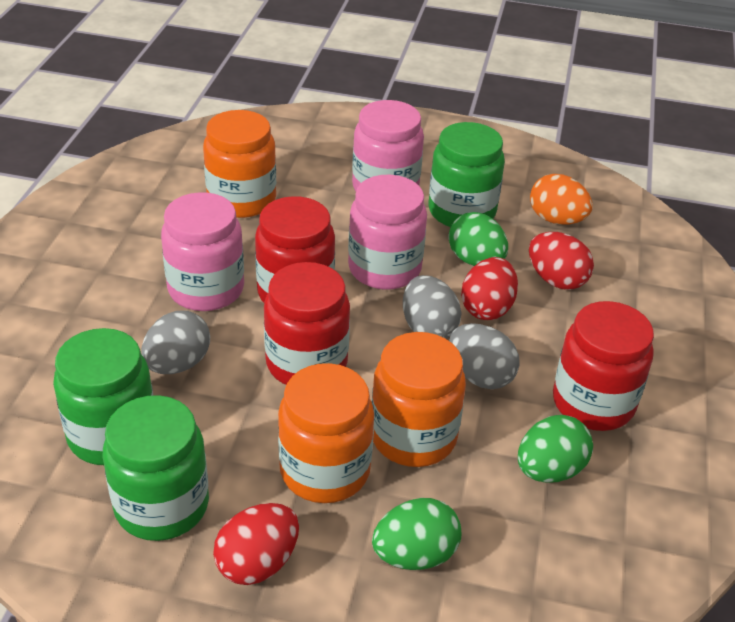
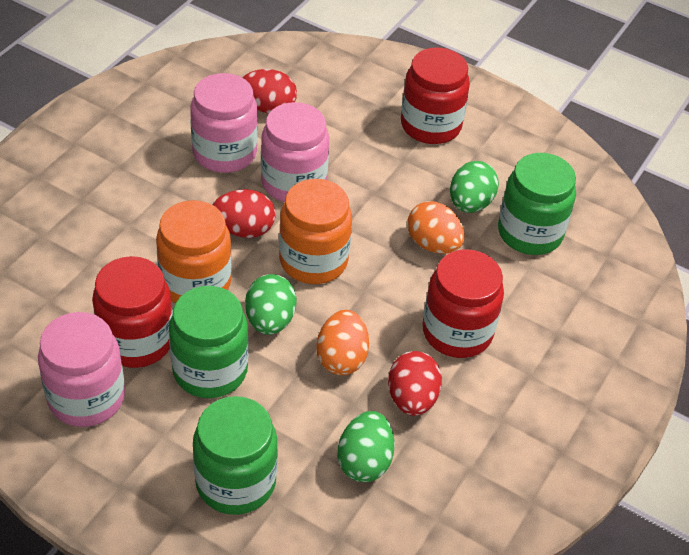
grey egg: 3 -> 0
orange egg: 1 -> 2
orange jar: 3 -> 2

